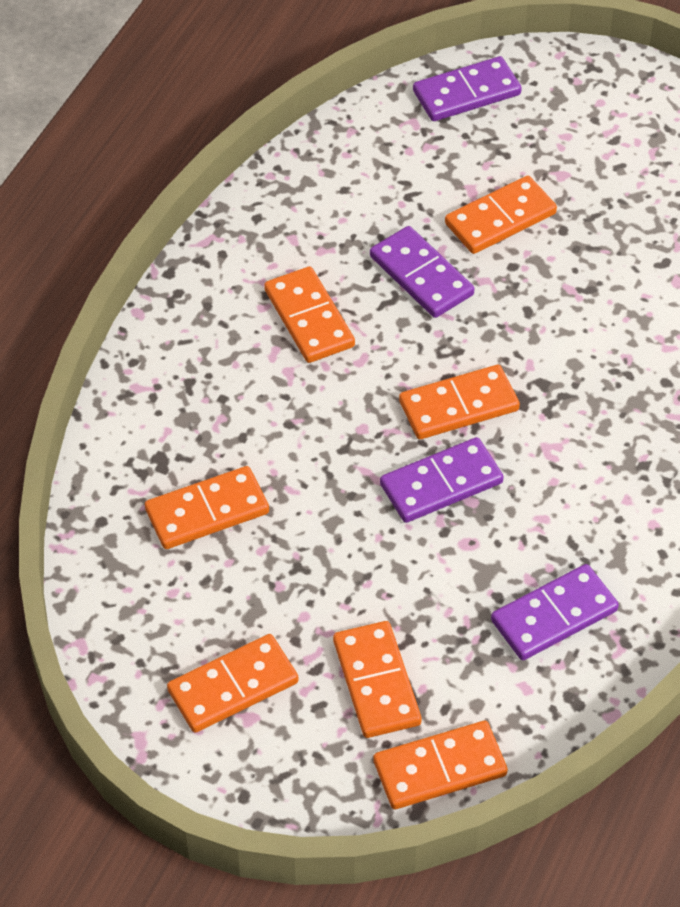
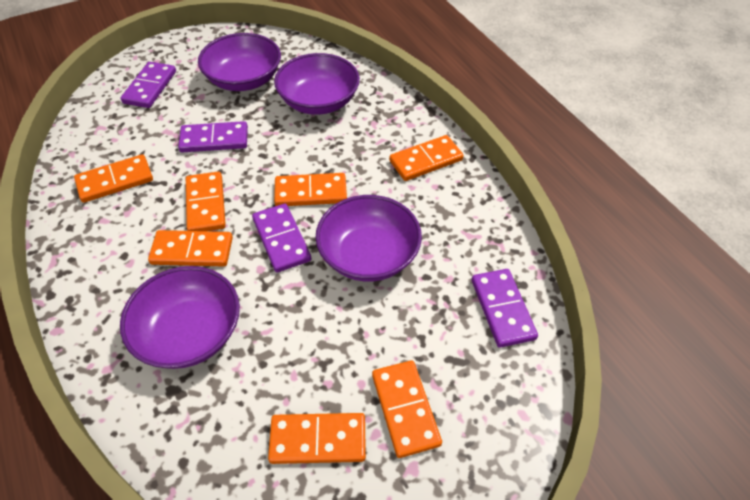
purple bowl: 0 -> 4

